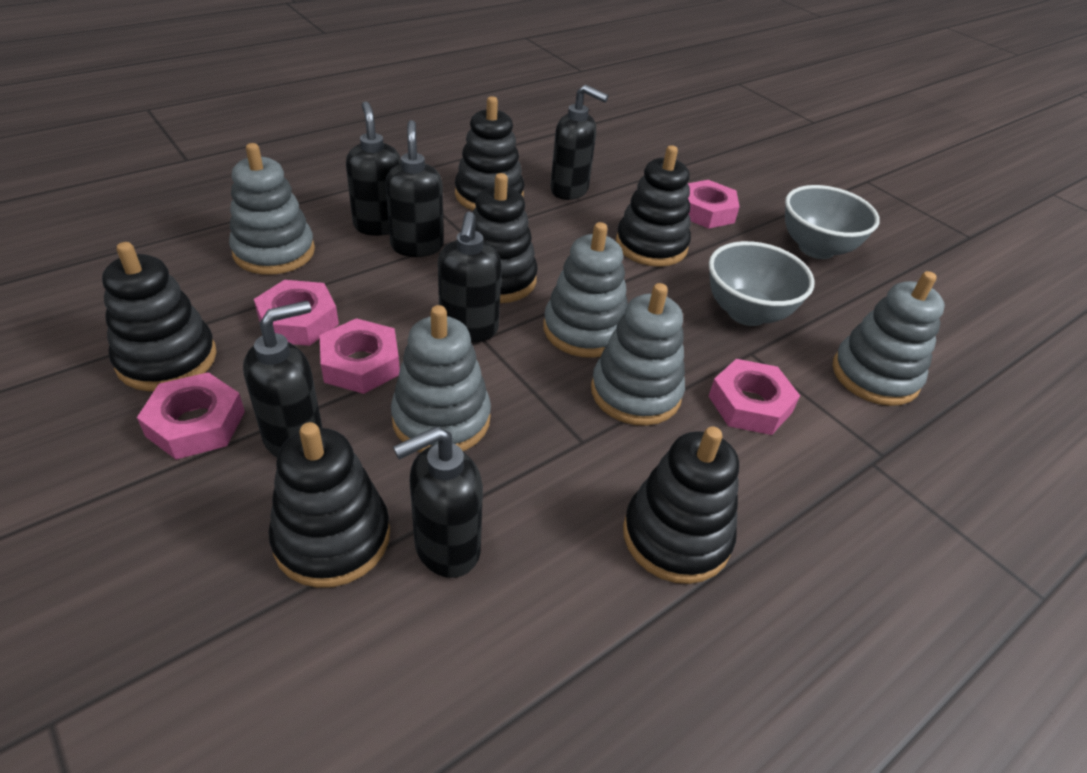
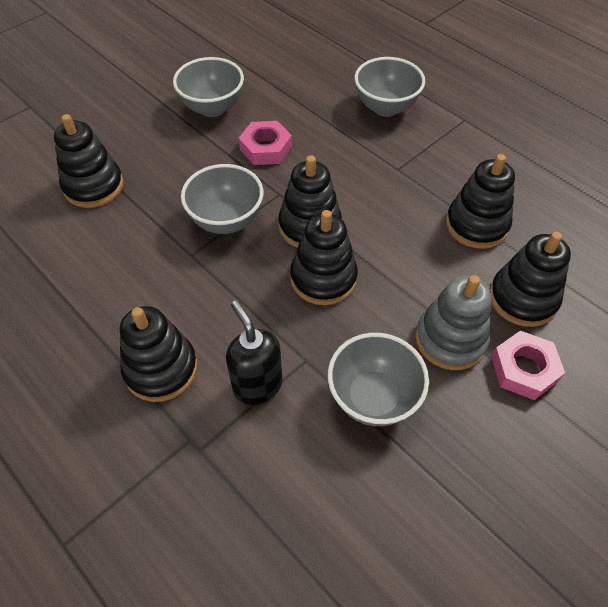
black soap dispenser: 6 -> 1
grey bowl: 2 -> 4
grey stacking toy: 5 -> 1
pink nut: 5 -> 2

